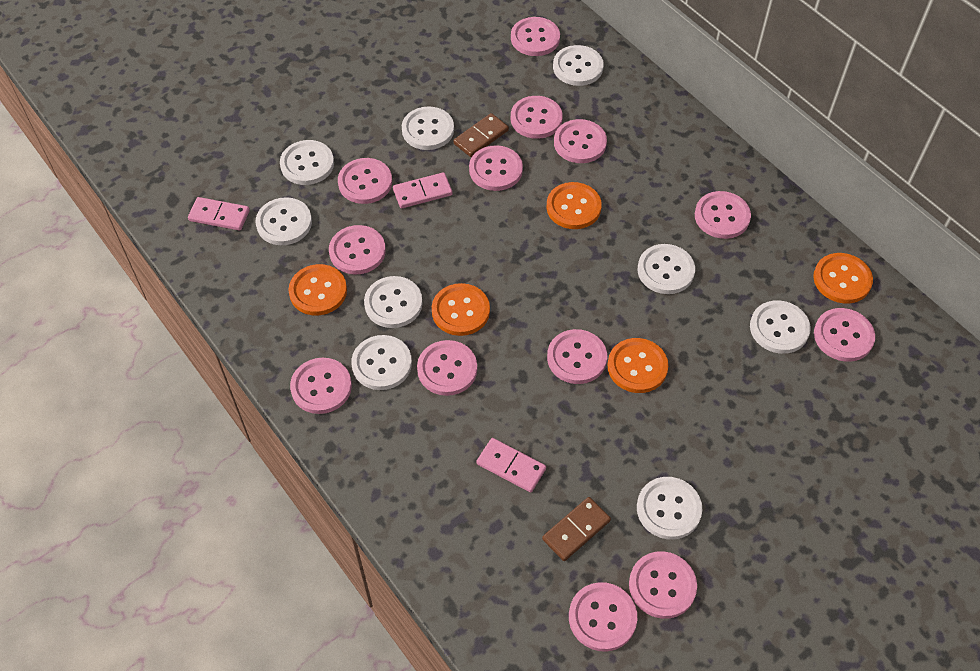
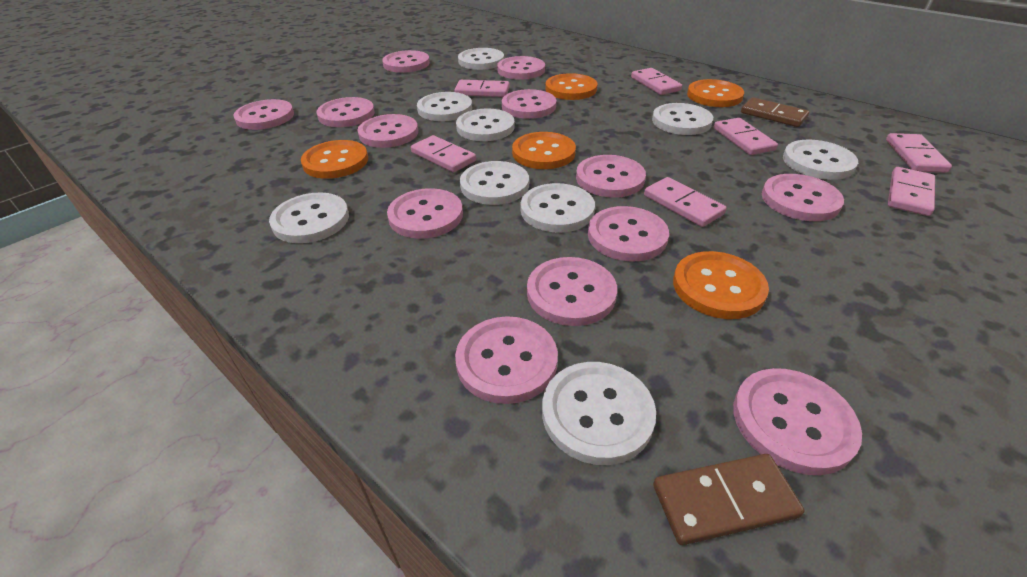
pink domino: 3 -> 7

